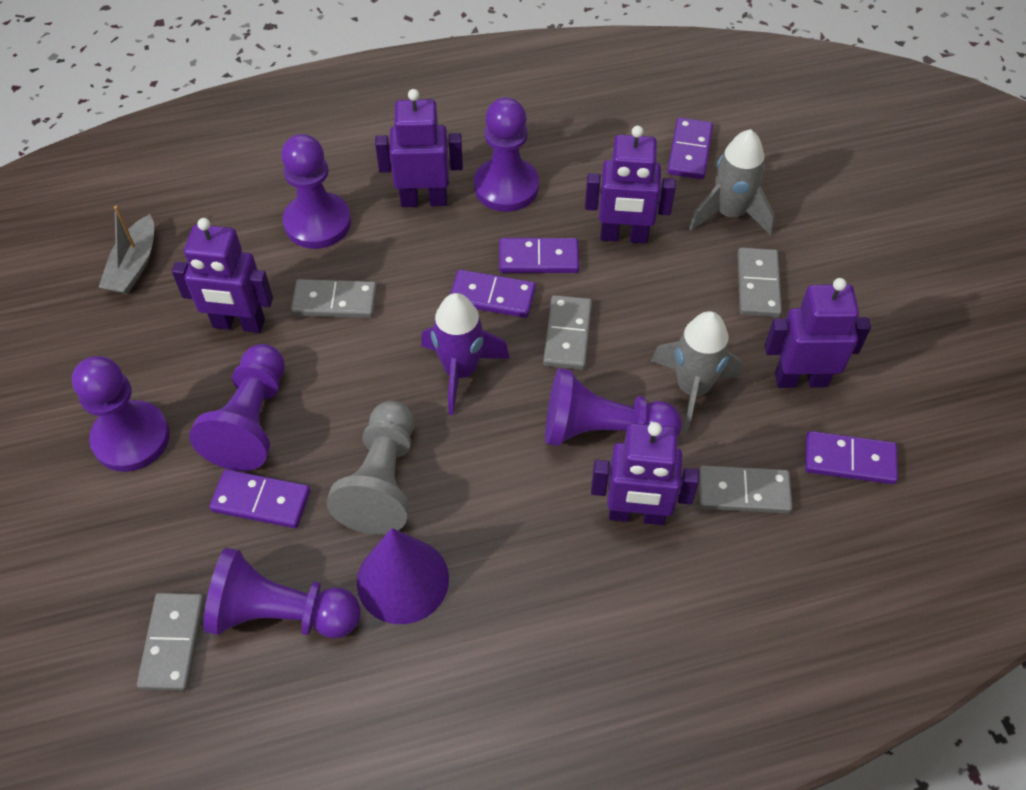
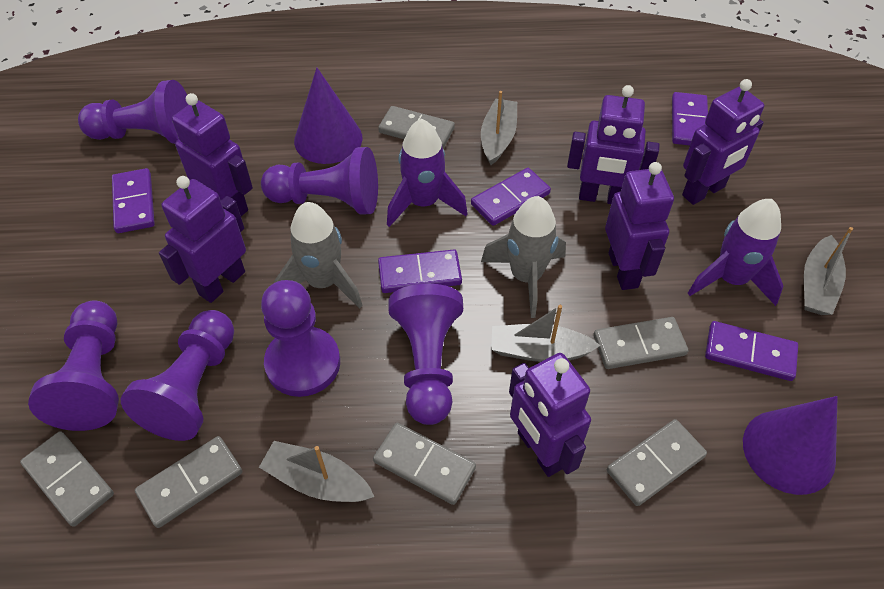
grey boat: 1 -> 4
grey domino: 5 -> 6
grey pawn: 1 -> 0
purple cone: 1 -> 2
purple robot: 5 -> 6
purple rocket: 1 -> 2

